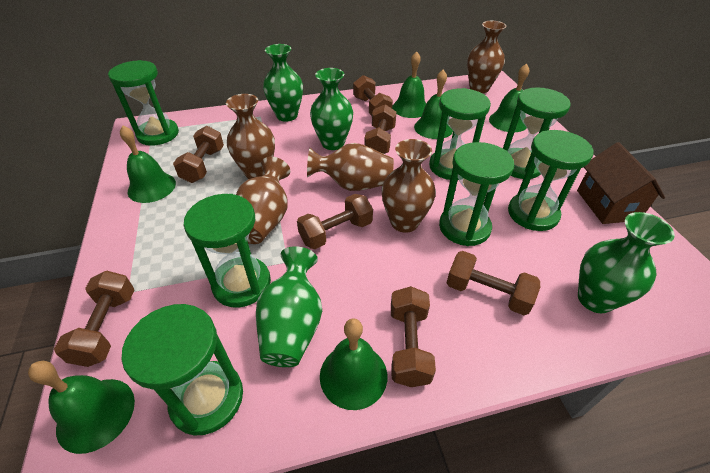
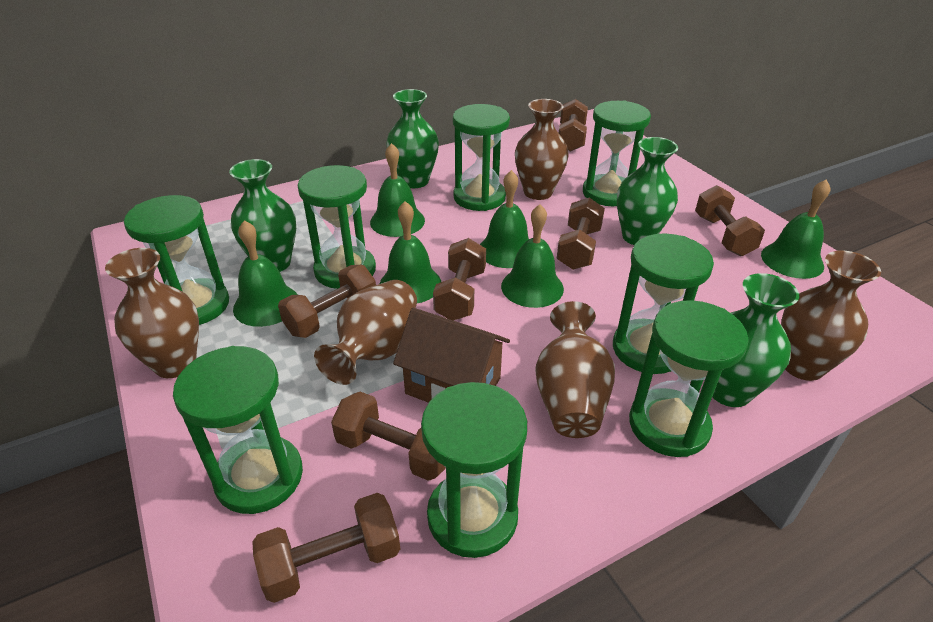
green hourglass: 7 -> 8

